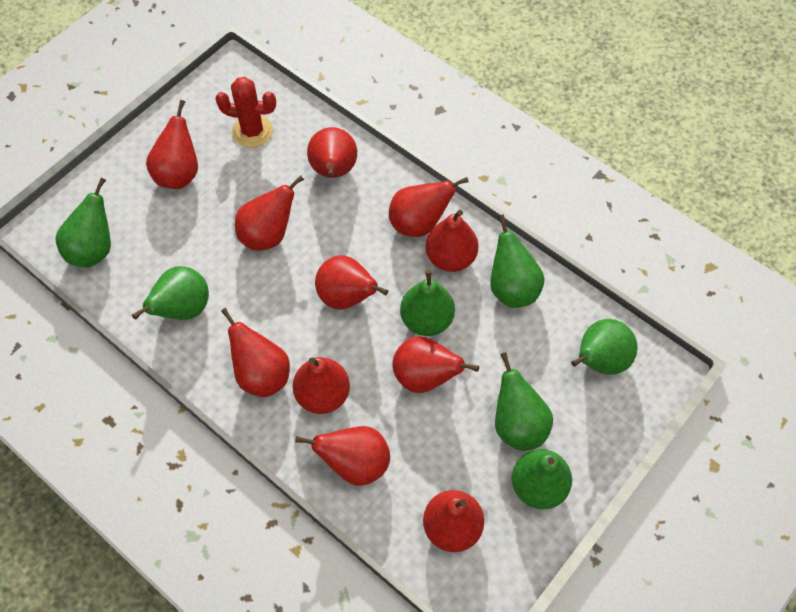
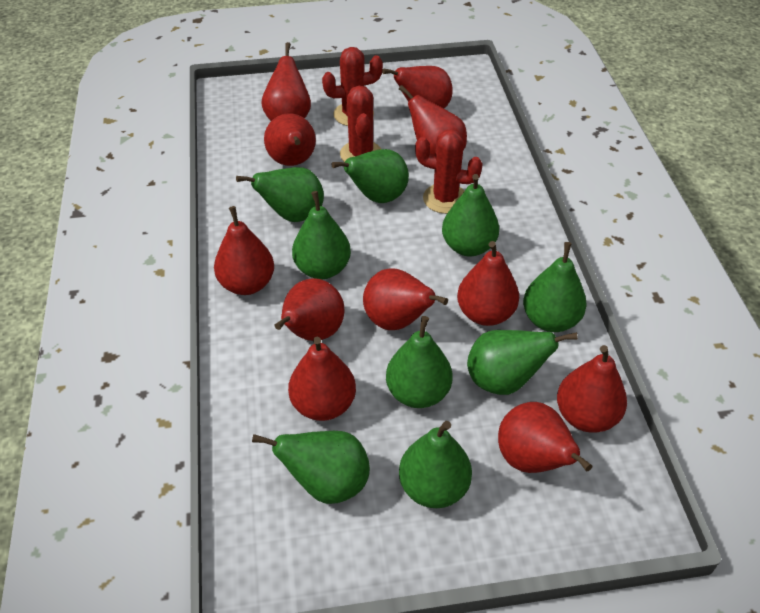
green pear: 7 -> 9
red cactus: 1 -> 3

